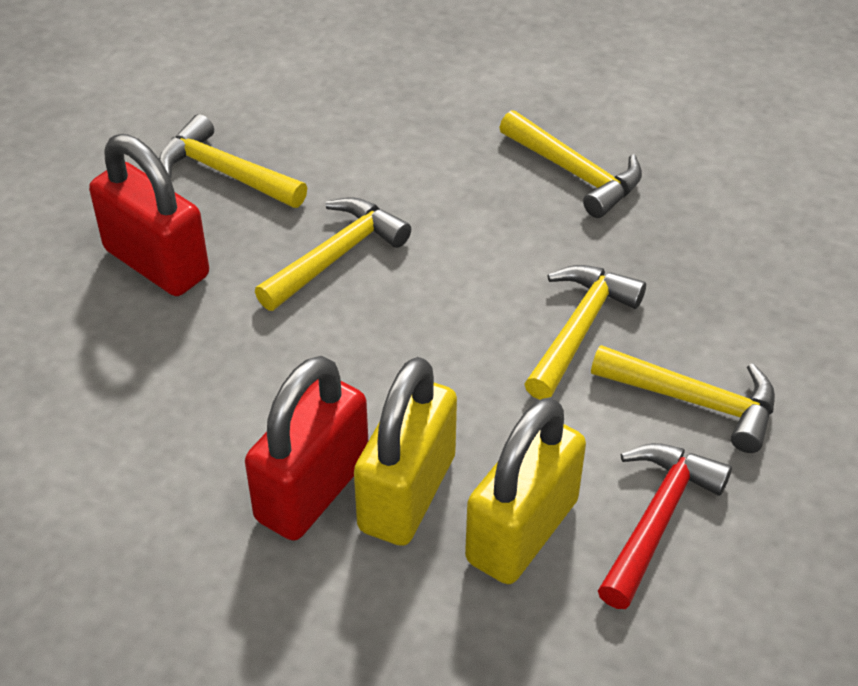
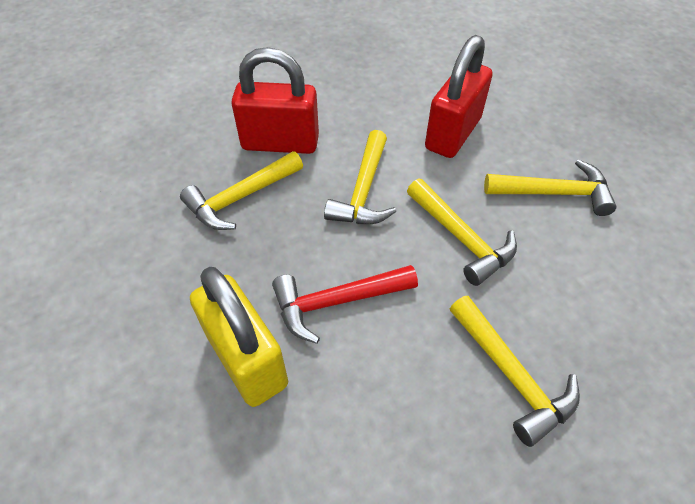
yellow padlock: 2 -> 1

